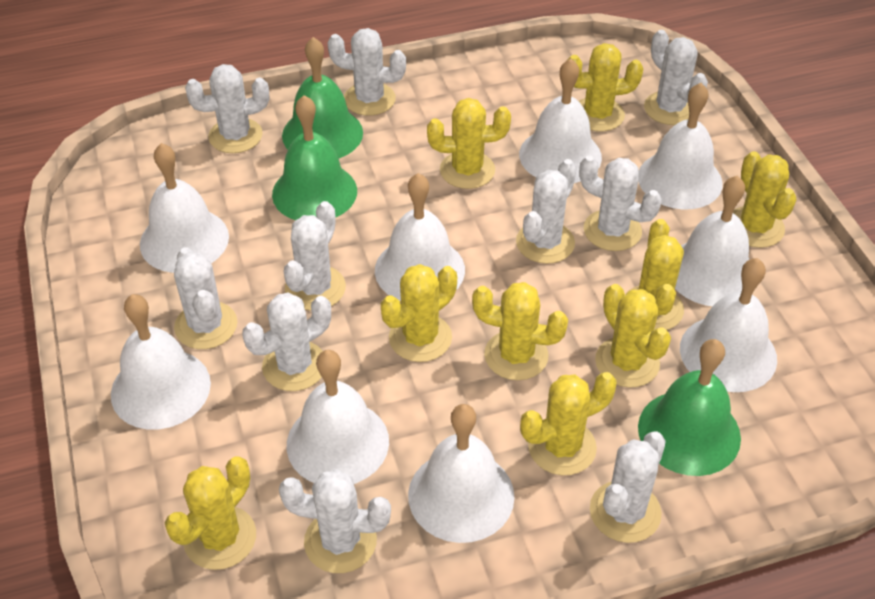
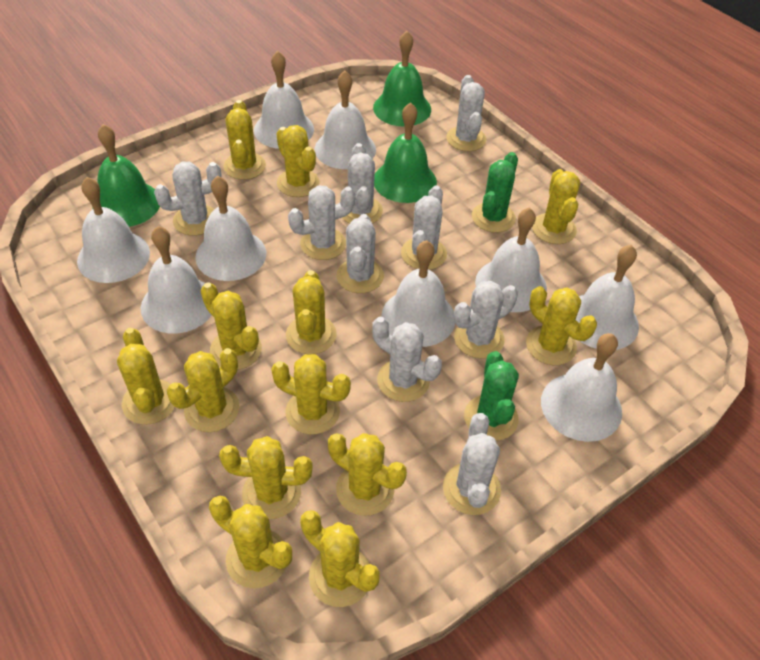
green cactus: 0 -> 2
white cactus: 10 -> 9
yellow cactus: 9 -> 13

